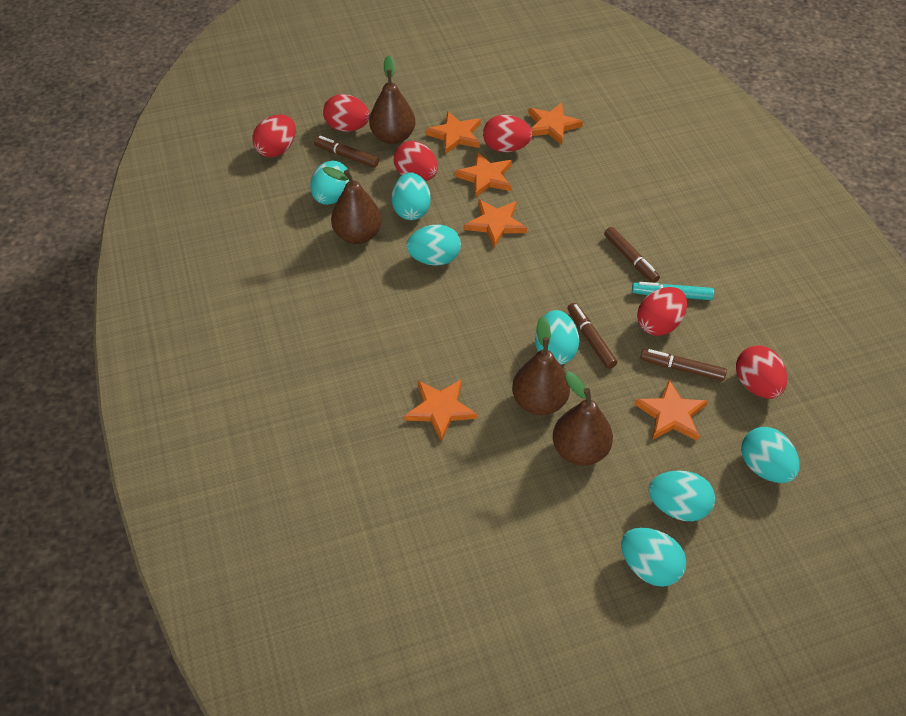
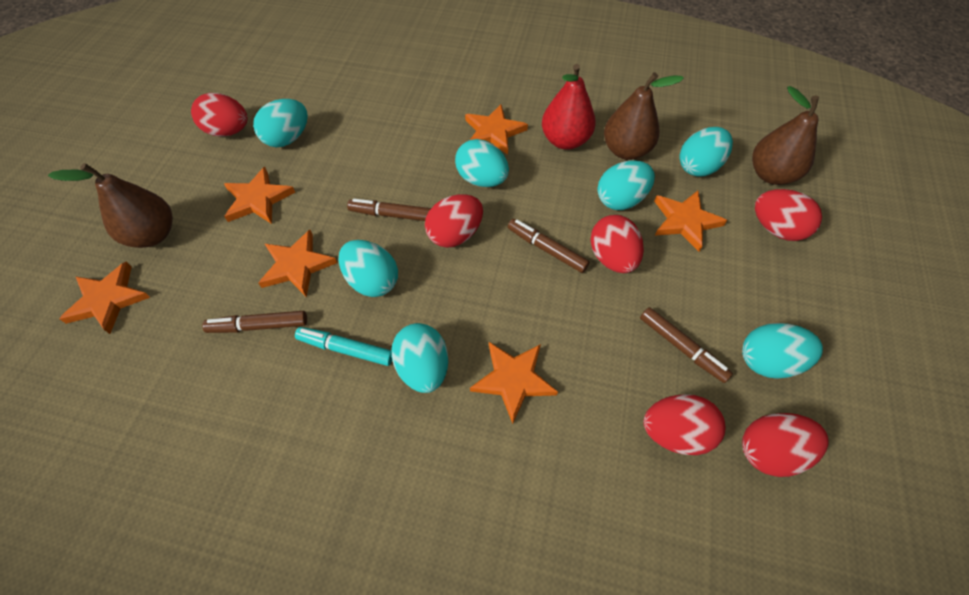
brown pear: 4 -> 3
red pear: 0 -> 1

